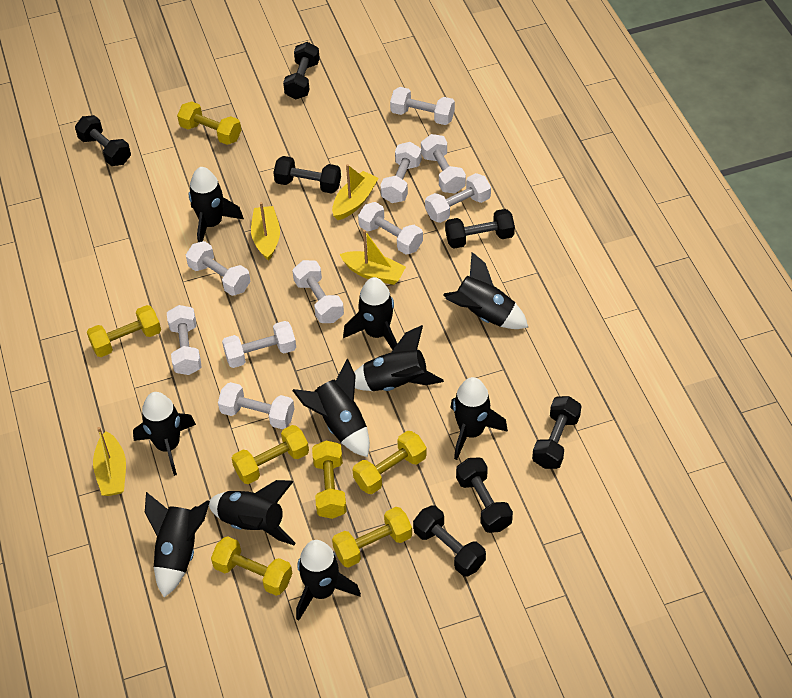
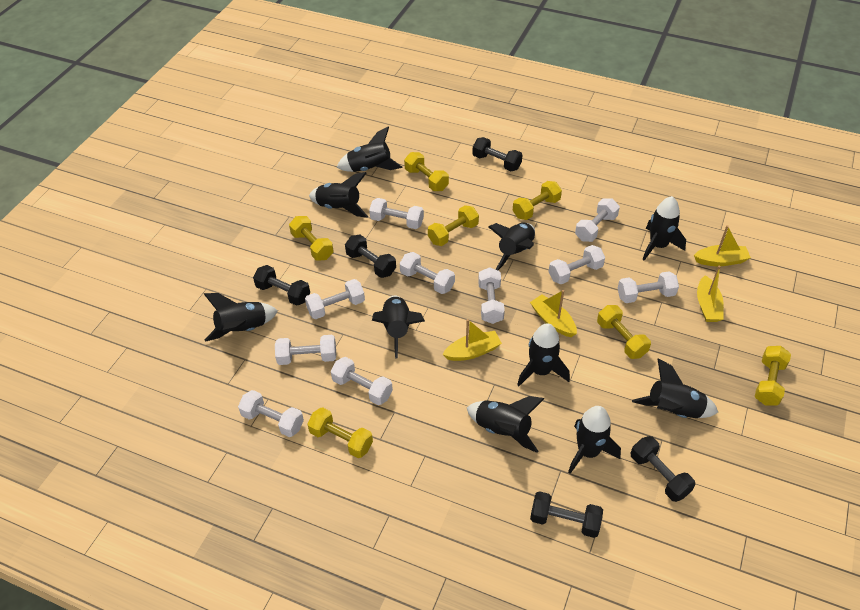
black dumbbell: 7 -> 5

